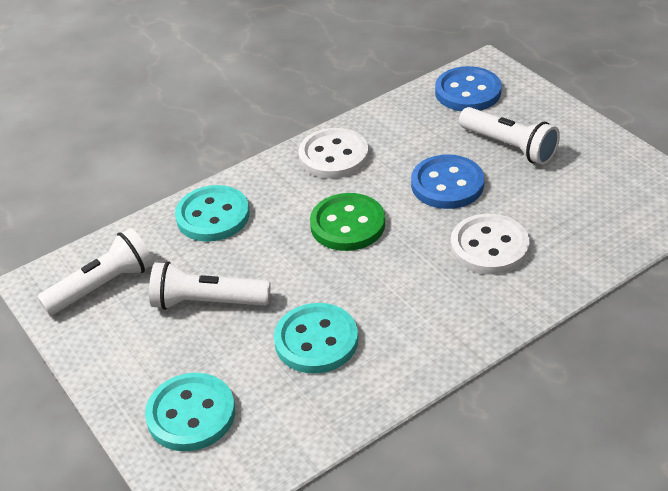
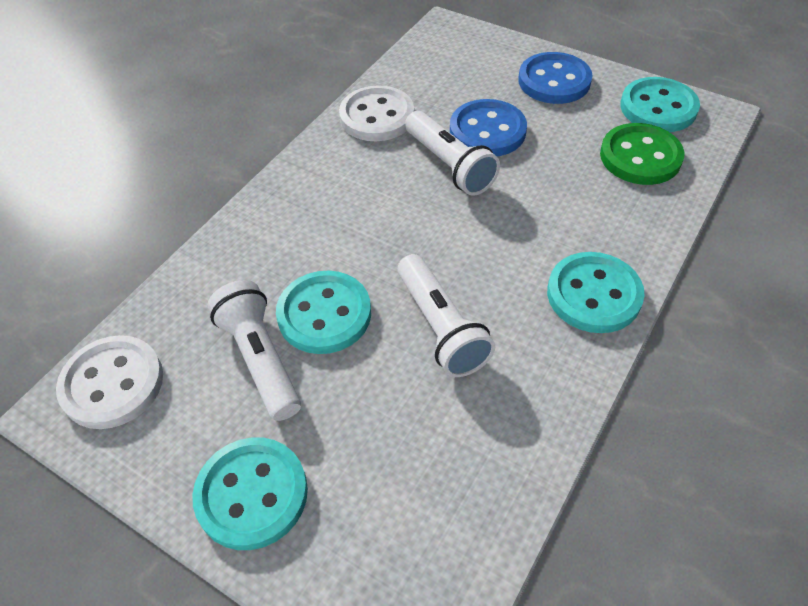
turquoise button: 3 -> 4

